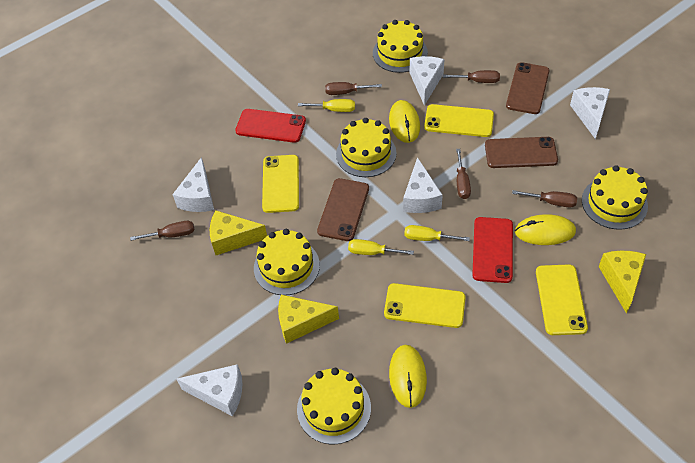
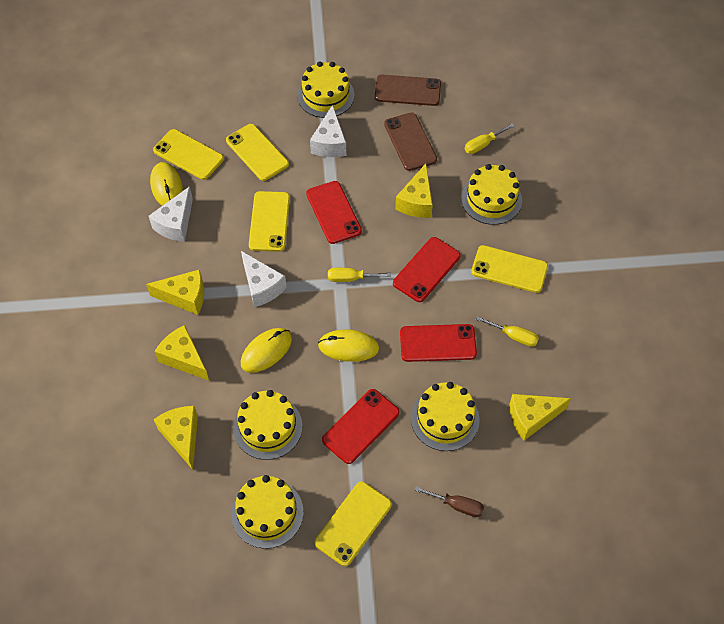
brown phone: 3 -> 2
brown screwdriver: 5 -> 1
red phone: 2 -> 4
white cheese: 5 -> 3
yellow cheese: 3 -> 5
yellow phone: 4 -> 5

